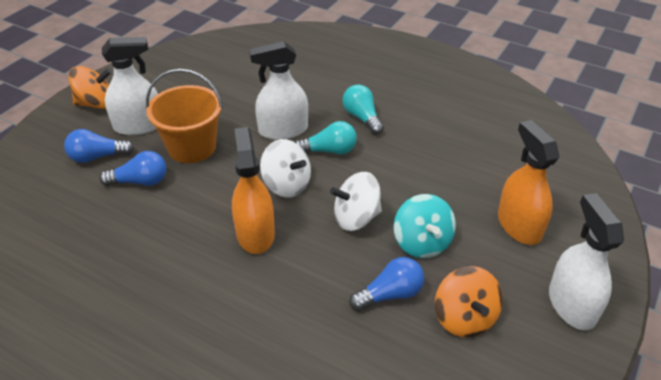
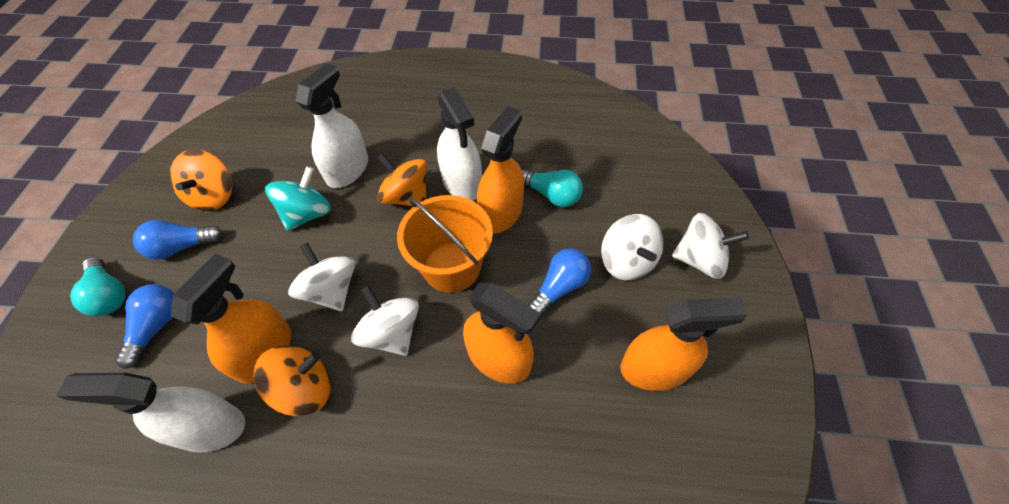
orange spinning top: 2 -> 3
orange spray bottle: 2 -> 4
white spinning top: 2 -> 4

